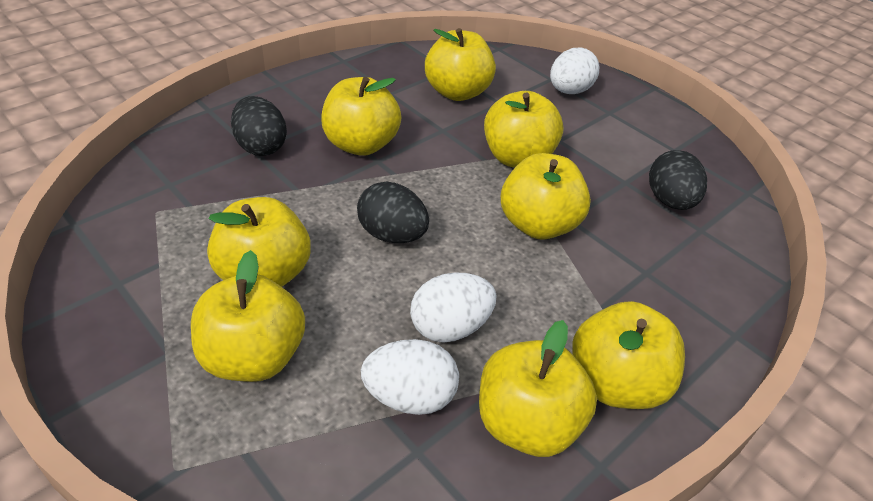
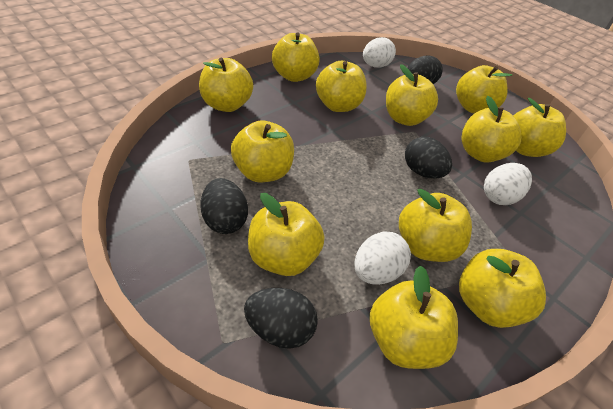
black egg: 3 -> 4
yellow apple: 8 -> 12

